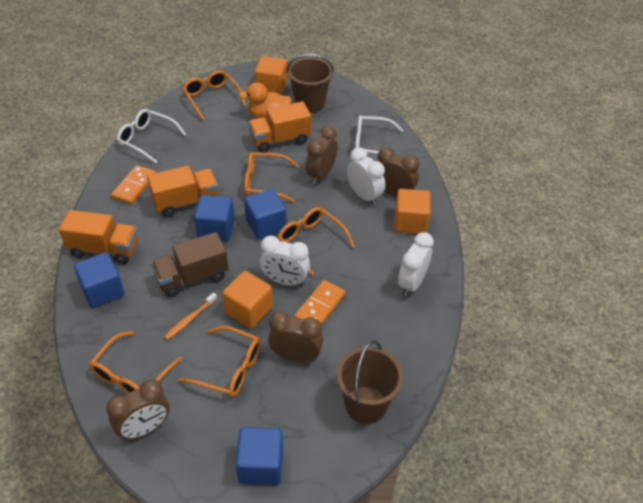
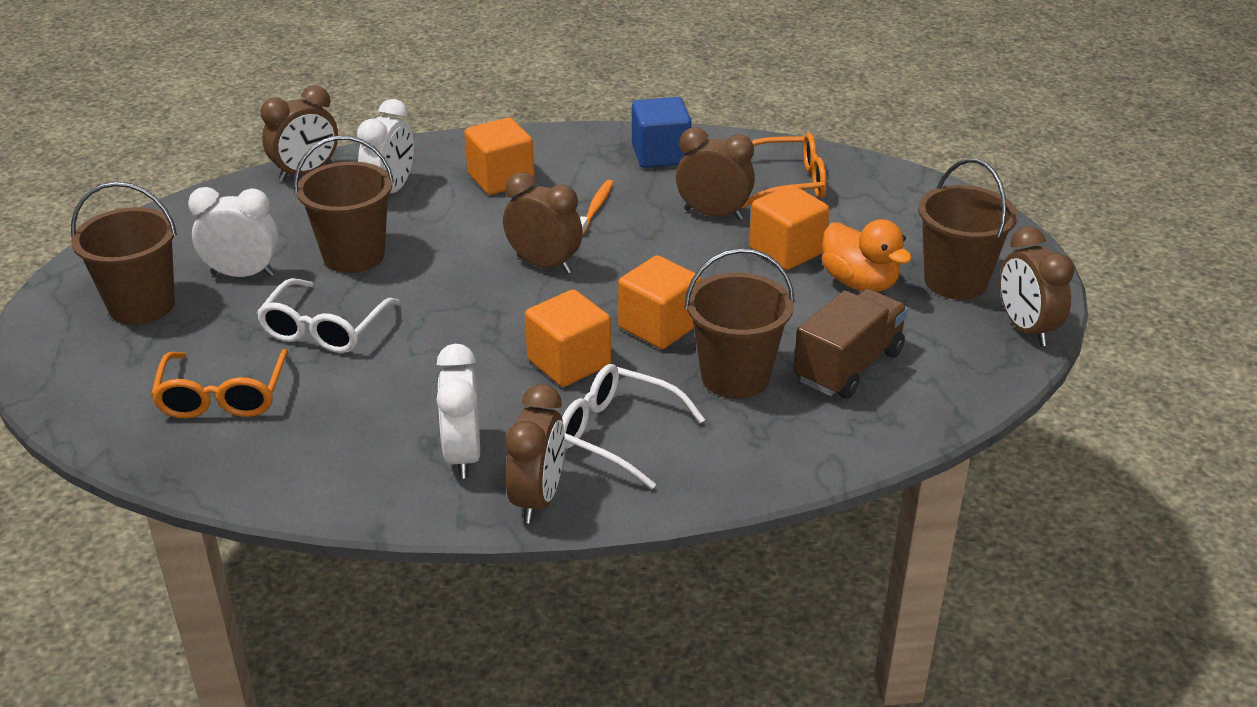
blue cube: 4 -> 1
brown bucket: 2 -> 4
brown clock: 4 -> 5
orange cube: 3 -> 4
orange domino: 2 -> 0
orange glasses: 5 -> 2
orange truck: 3 -> 0

